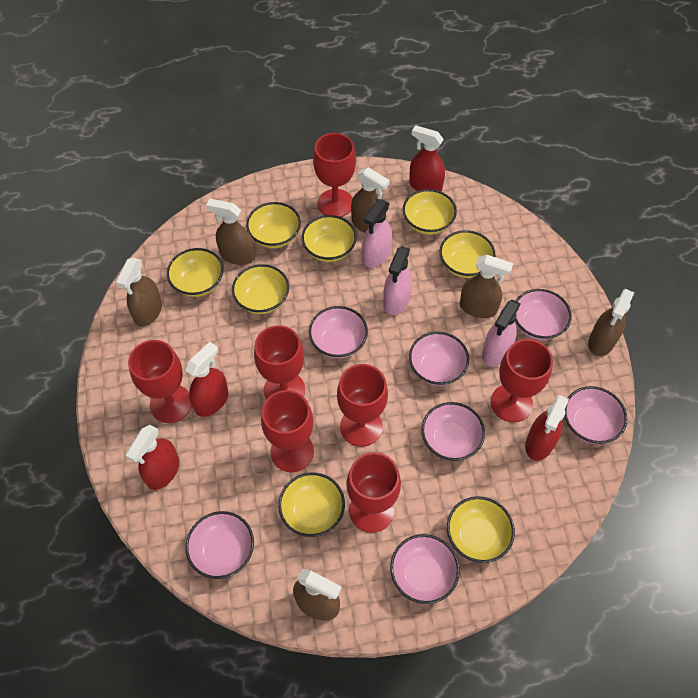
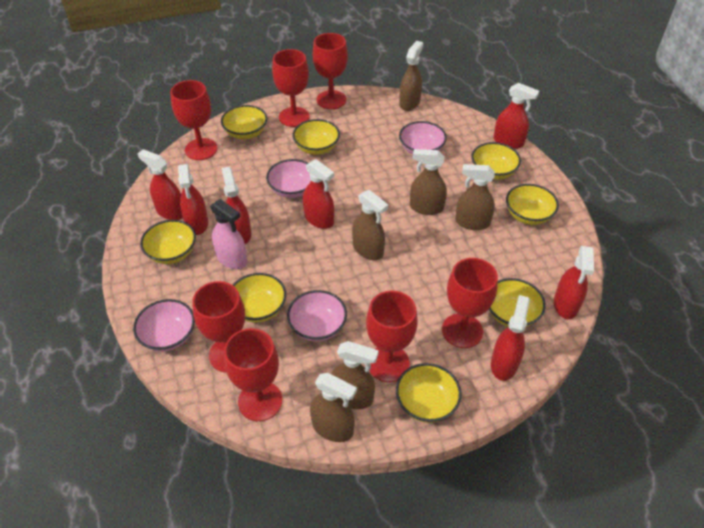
pink bowl: 7 -> 4
pink spray bottle: 3 -> 1
red spray bottle: 4 -> 7

